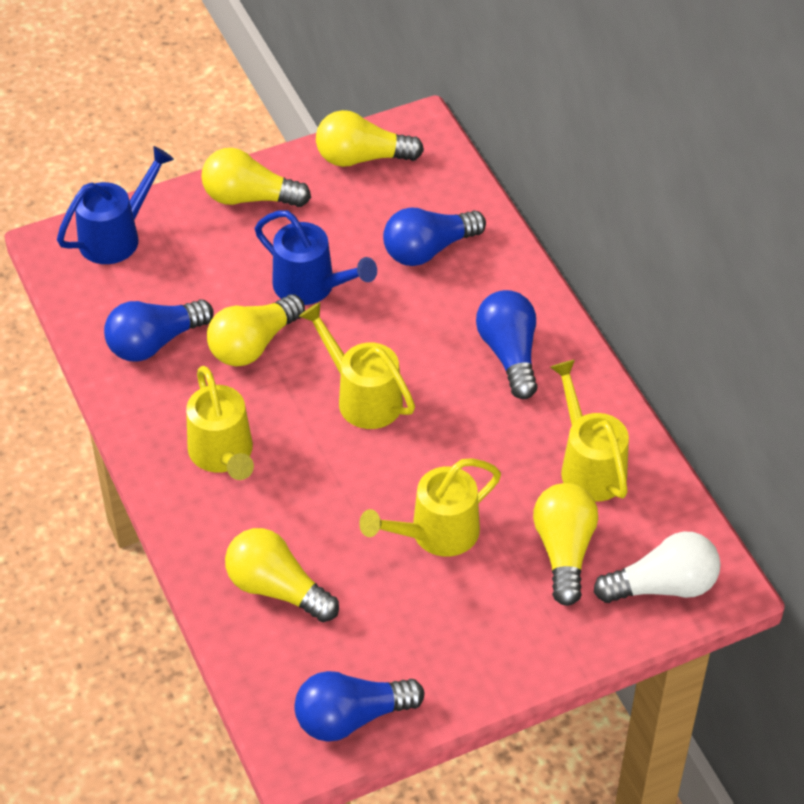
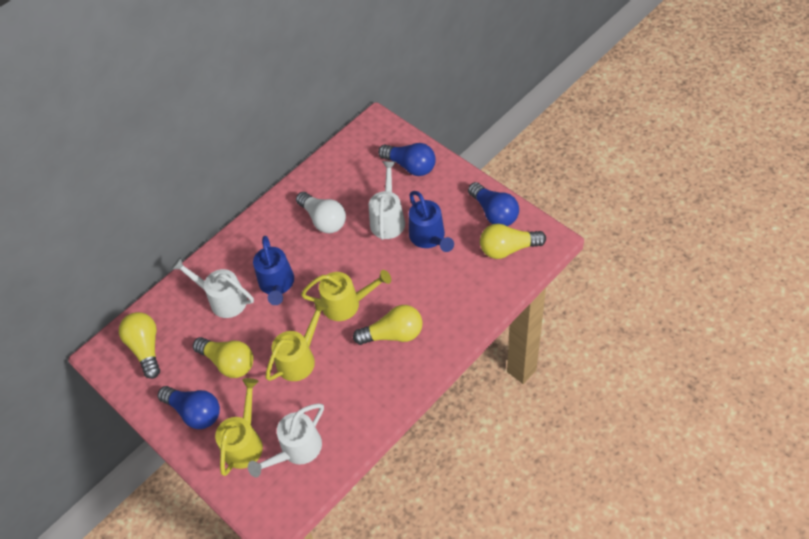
blue light bulb: 4 -> 3
white watering can: 0 -> 3
yellow light bulb: 5 -> 4
yellow watering can: 4 -> 3

